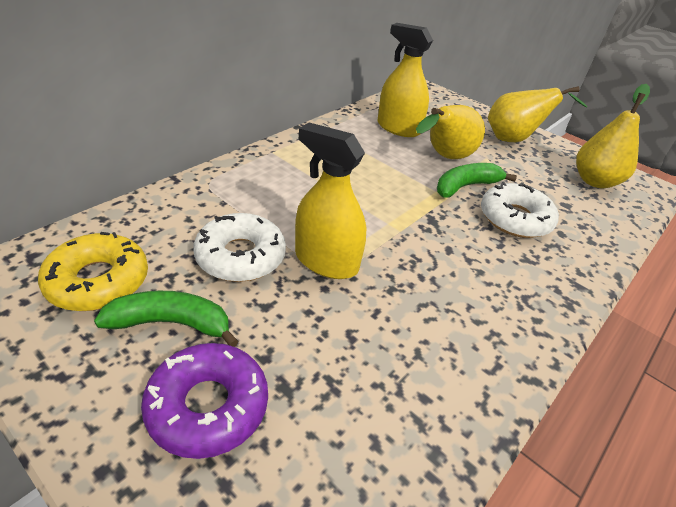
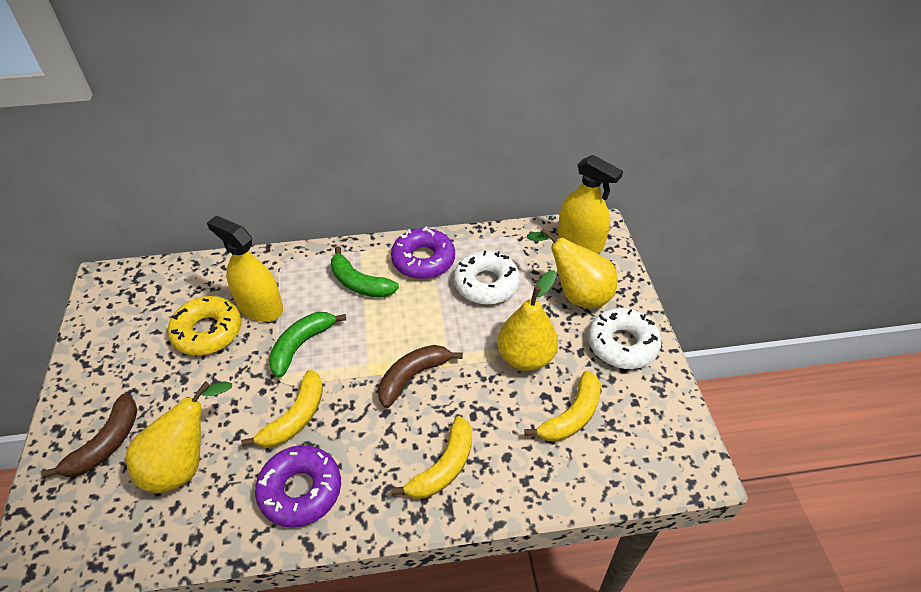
brown banana: 0 -> 2
purple donut: 1 -> 2
yellow banana: 0 -> 3

